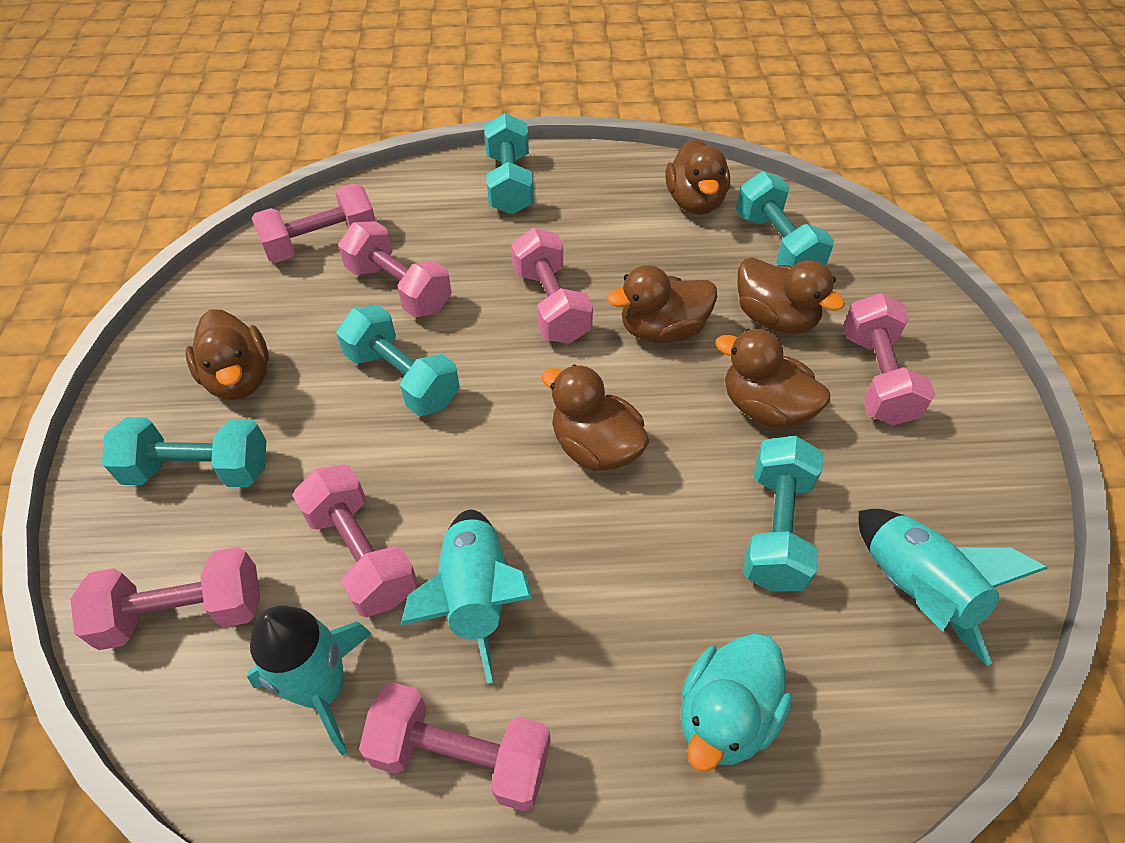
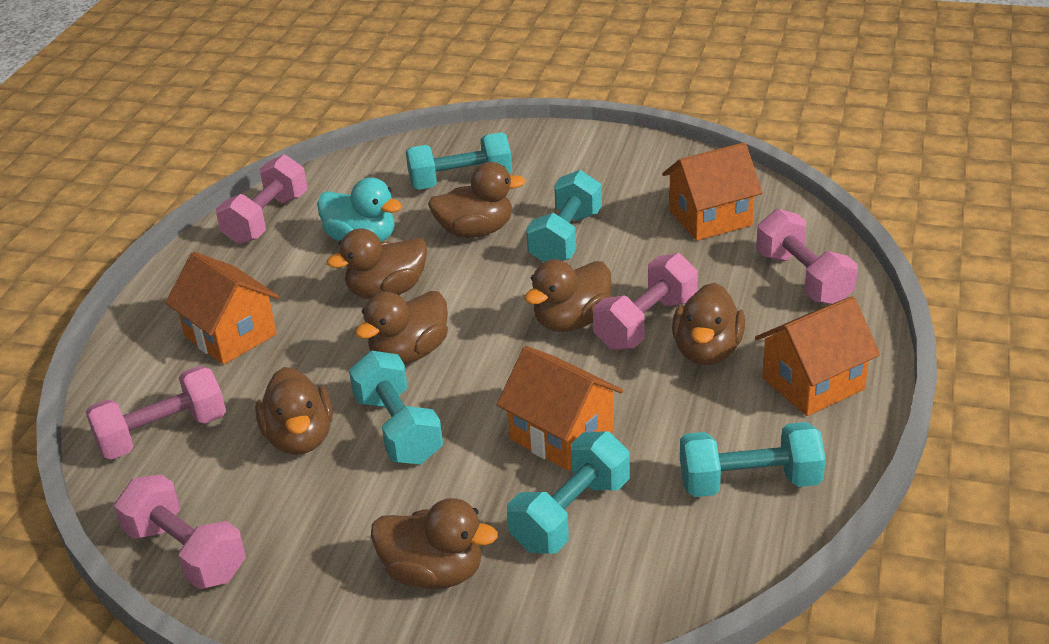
brown duck: 6 -> 7
orange house: 0 -> 4
pink dumbbell: 7 -> 5
turquoise rocket: 3 -> 0

